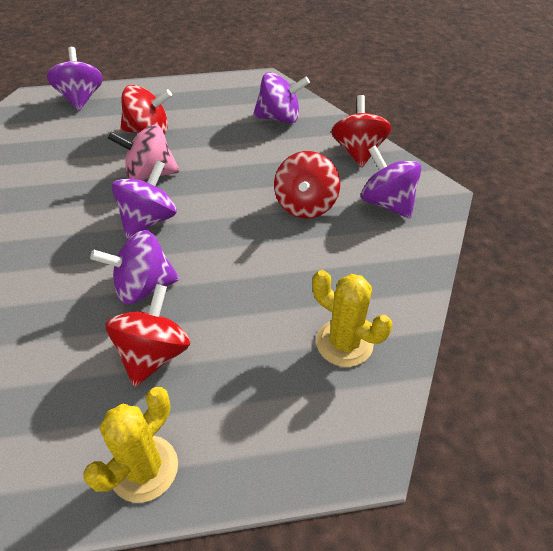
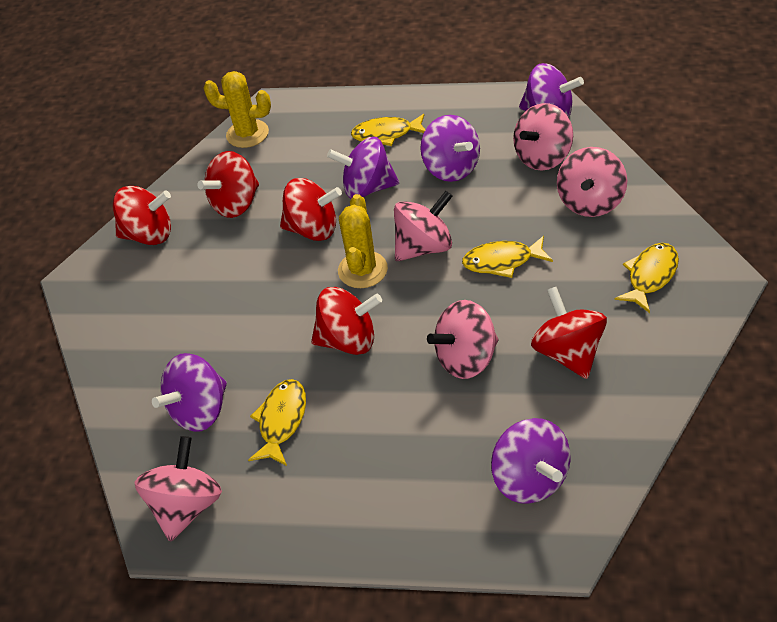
pink spinning top: 1 -> 5
red spinning top: 4 -> 5
yellow fish: 0 -> 4

